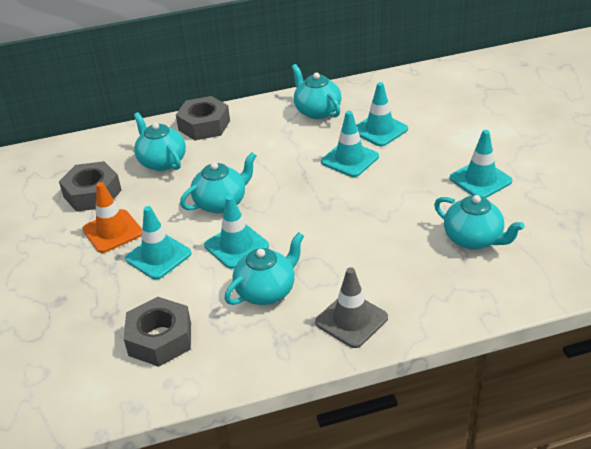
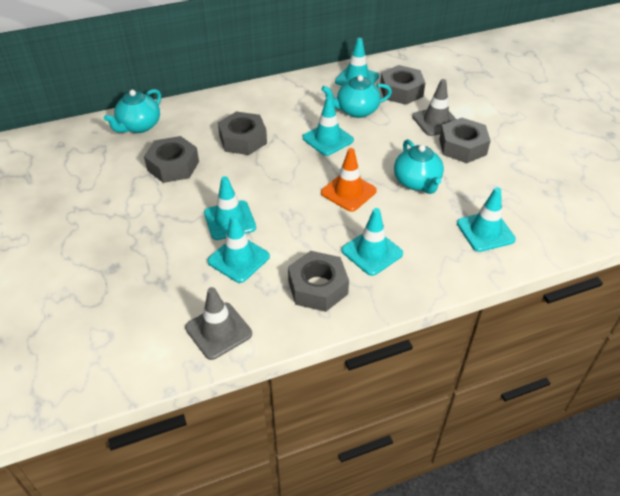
grey nut: 3 -> 5
grey traffic cone: 1 -> 2
turquoise teapot: 5 -> 3
turquoise traffic cone: 5 -> 6

